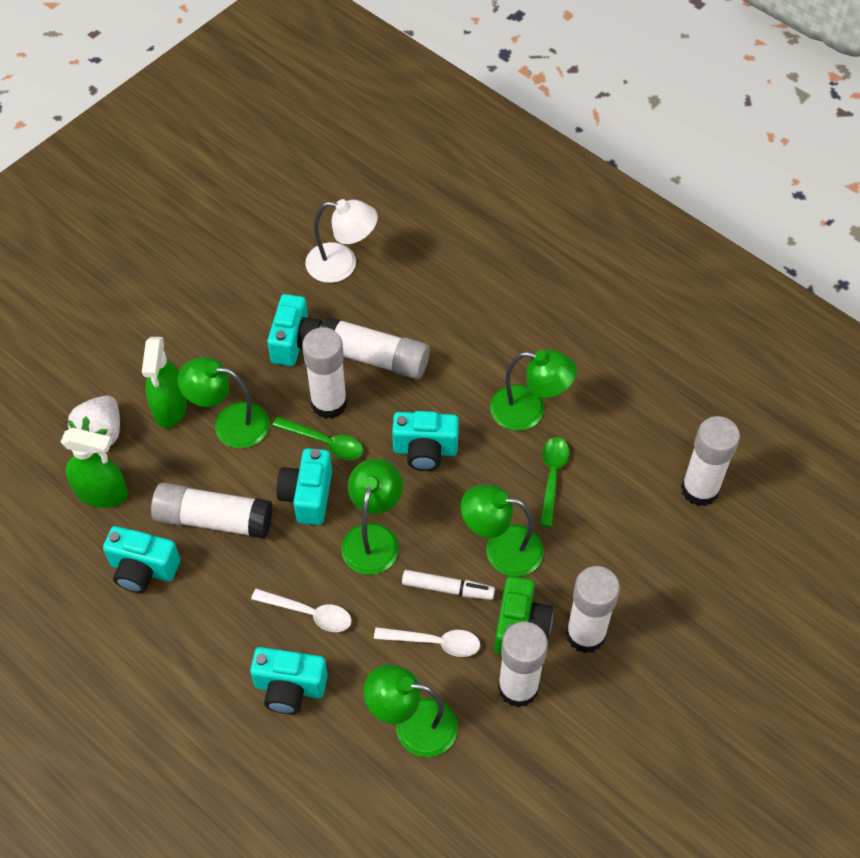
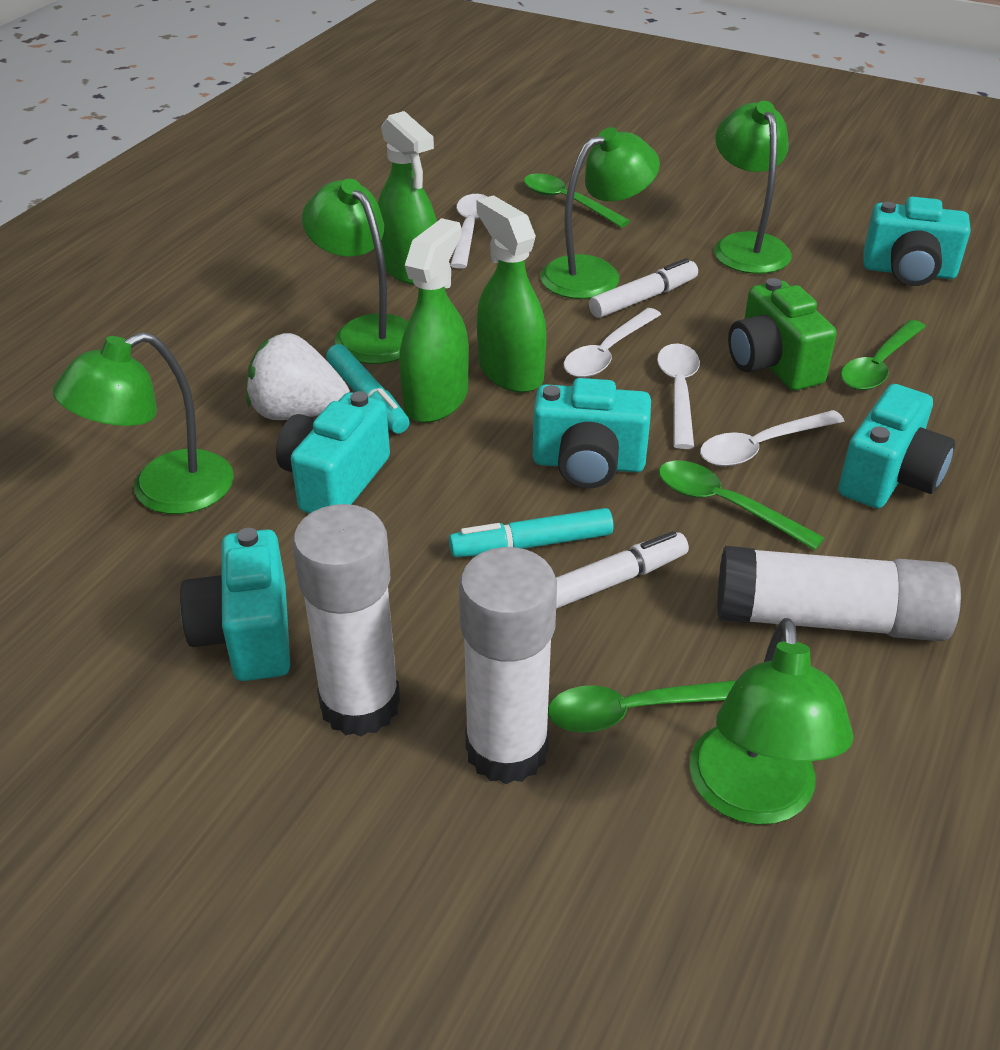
green spoon: 2 -> 4
green spray bottle: 2 -> 3
turquoise marker: 0 -> 2
white glue stick: 6 -> 3
white lamp: 1 -> 0
white marker: 1 -> 2
white spoon: 2 -> 4

